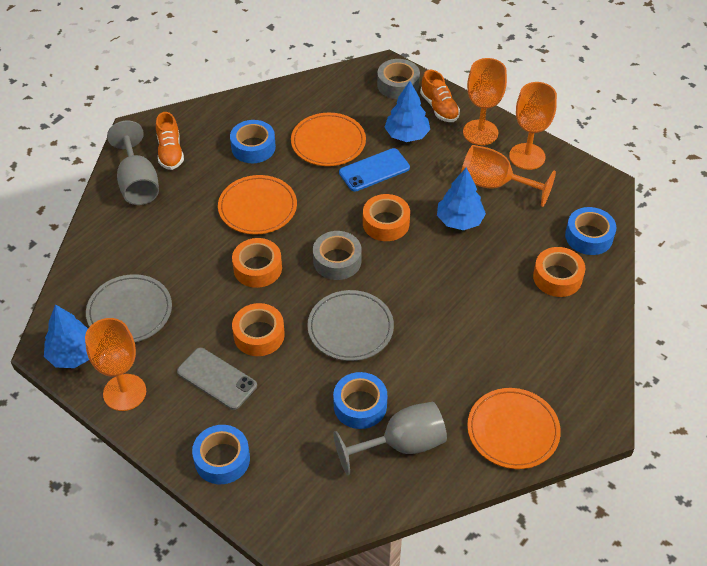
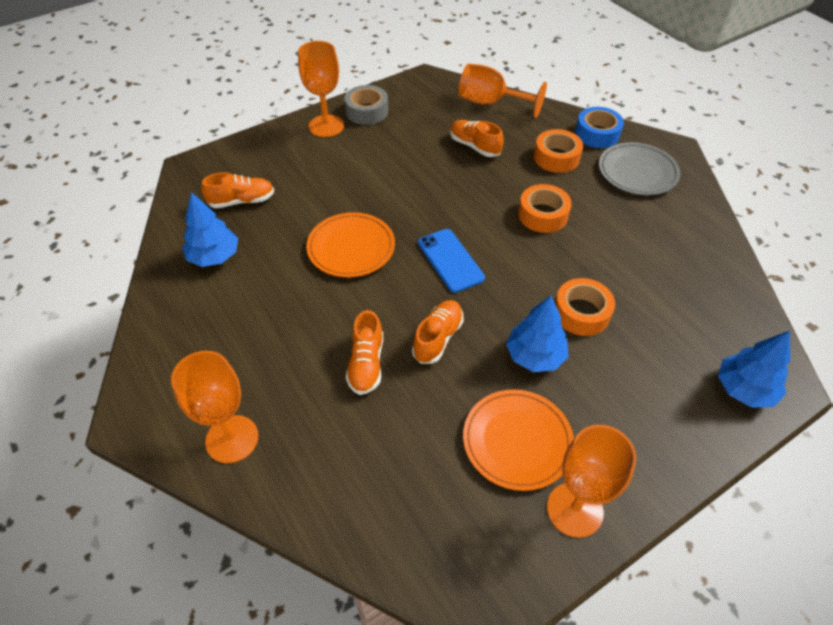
blue tape: 4 -> 1
grey goblet: 2 -> 0
grey phone: 1 -> 0
grey plate: 2 -> 1
grey tape: 2 -> 1
orange plate: 3 -> 2
orange shoe: 2 -> 4
orange tape: 4 -> 3

